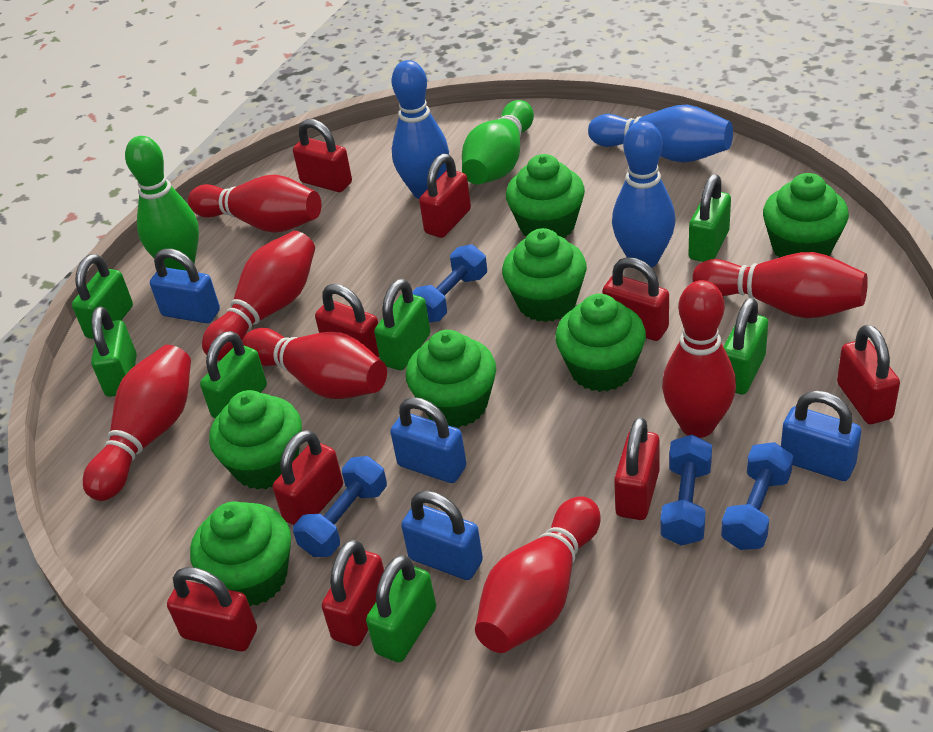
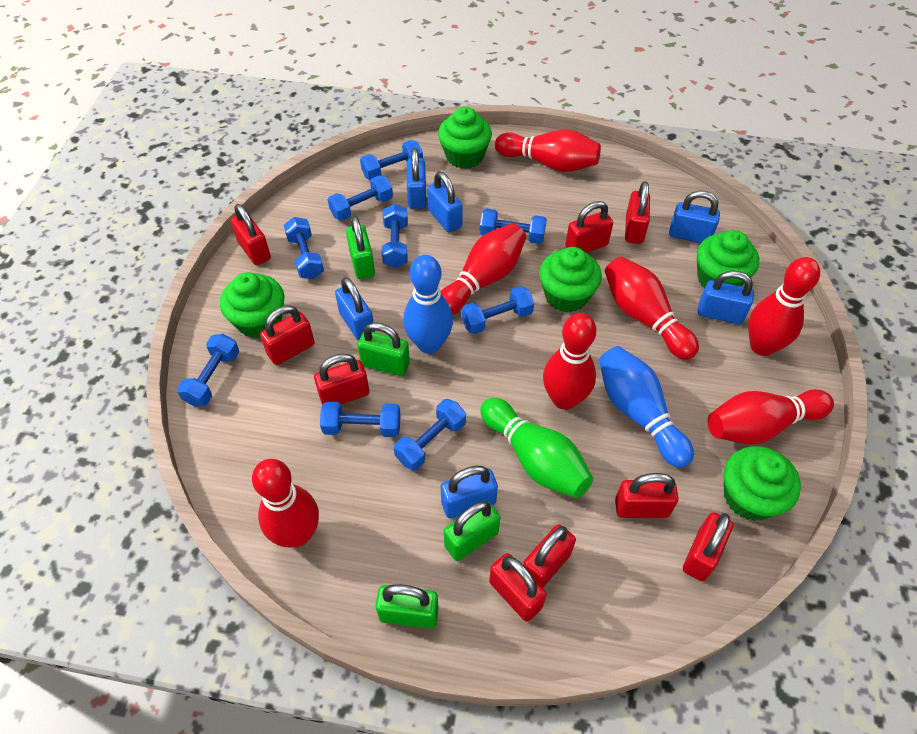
blue bowling pin: 3 -> 2
blue dumbbell: 4 -> 9
blue padlock: 4 -> 6
green bowling pin: 2 -> 1
green cupcake: 7 -> 5
green padlock: 7 -> 4

